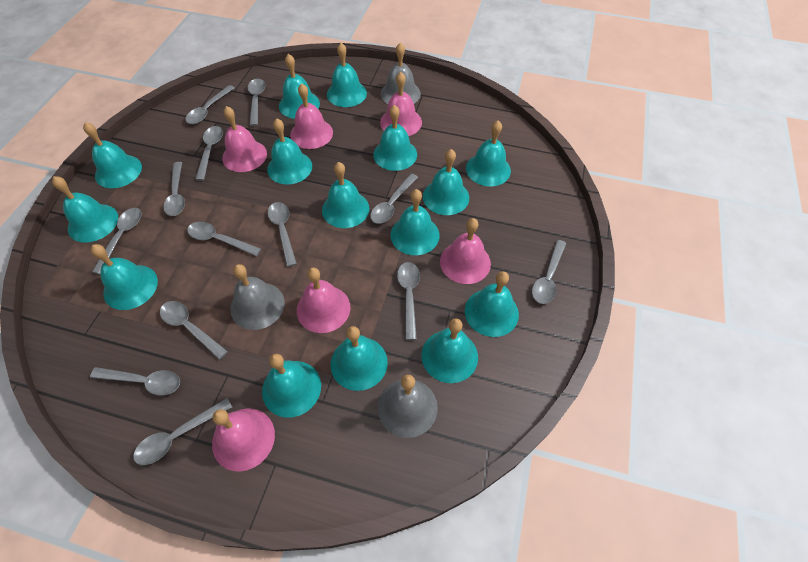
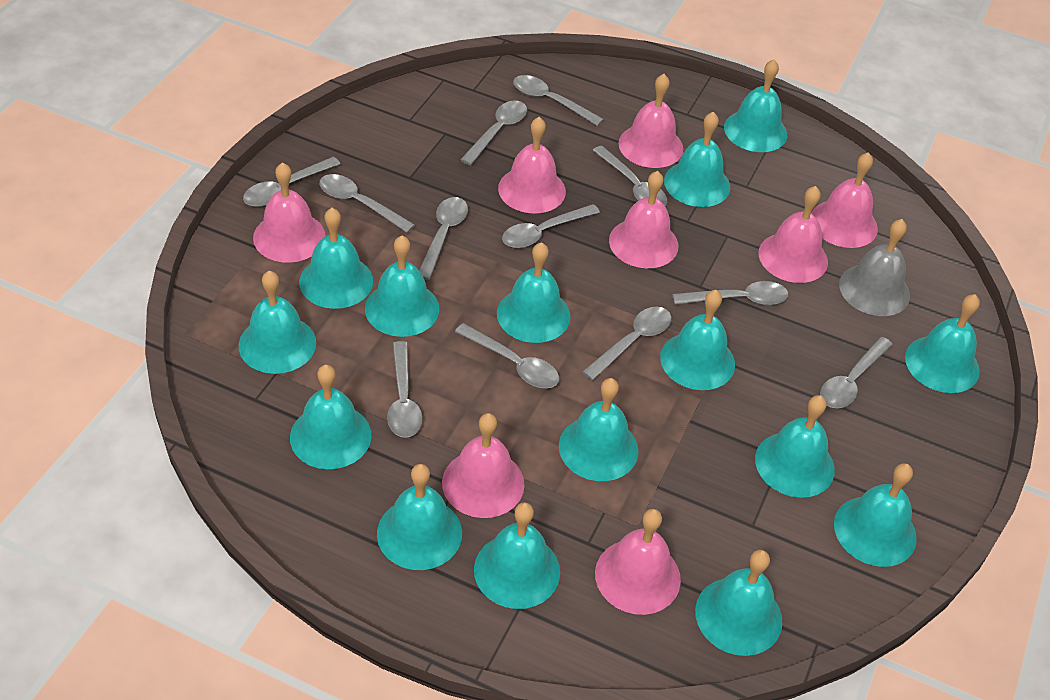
grey bell: 3 -> 1
grey spoon: 13 -> 12
pink bell: 6 -> 8

